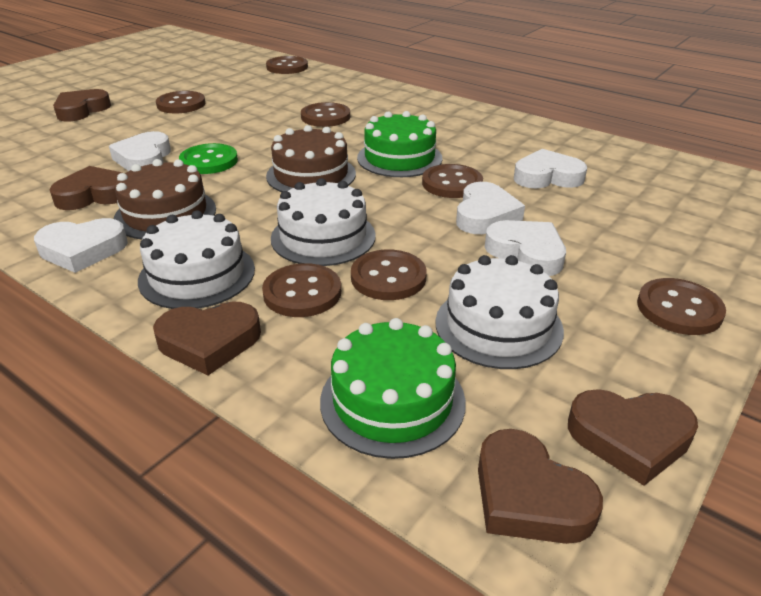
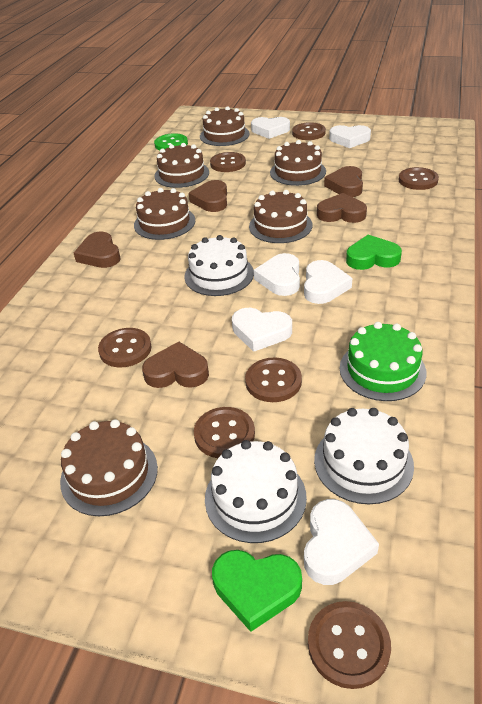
brown cake: 2 -> 6
green cake: 2 -> 1
green heart: 0 -> 2
white heart: 5 -> 6

